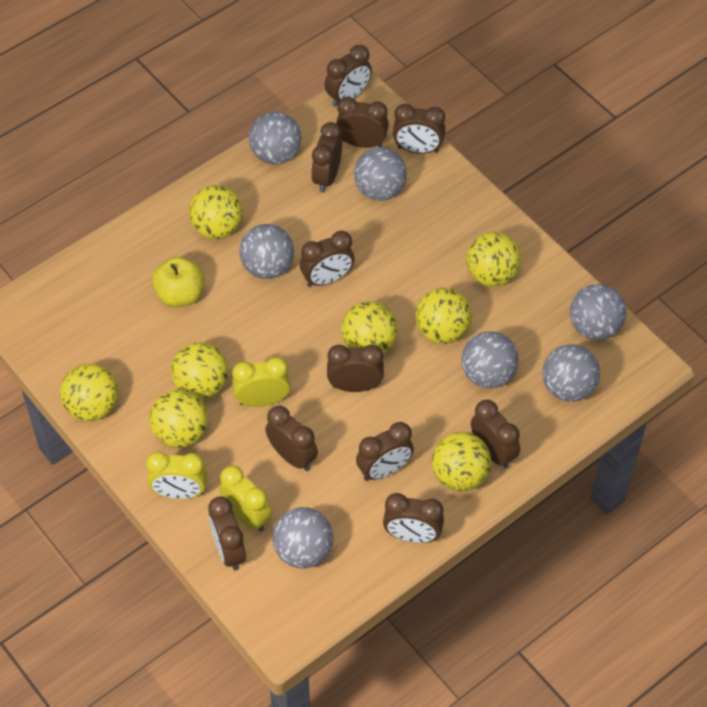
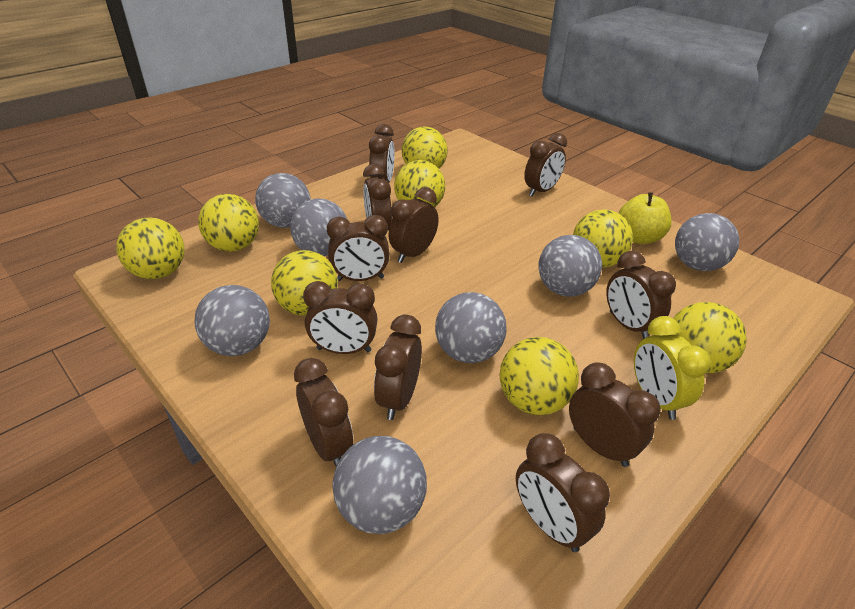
yellow clock: 3 -> 1

